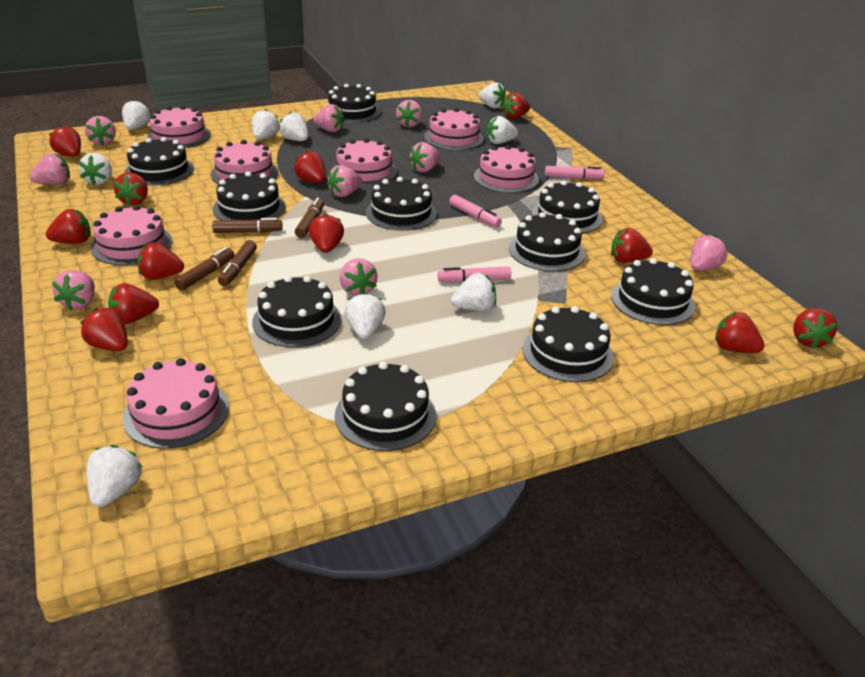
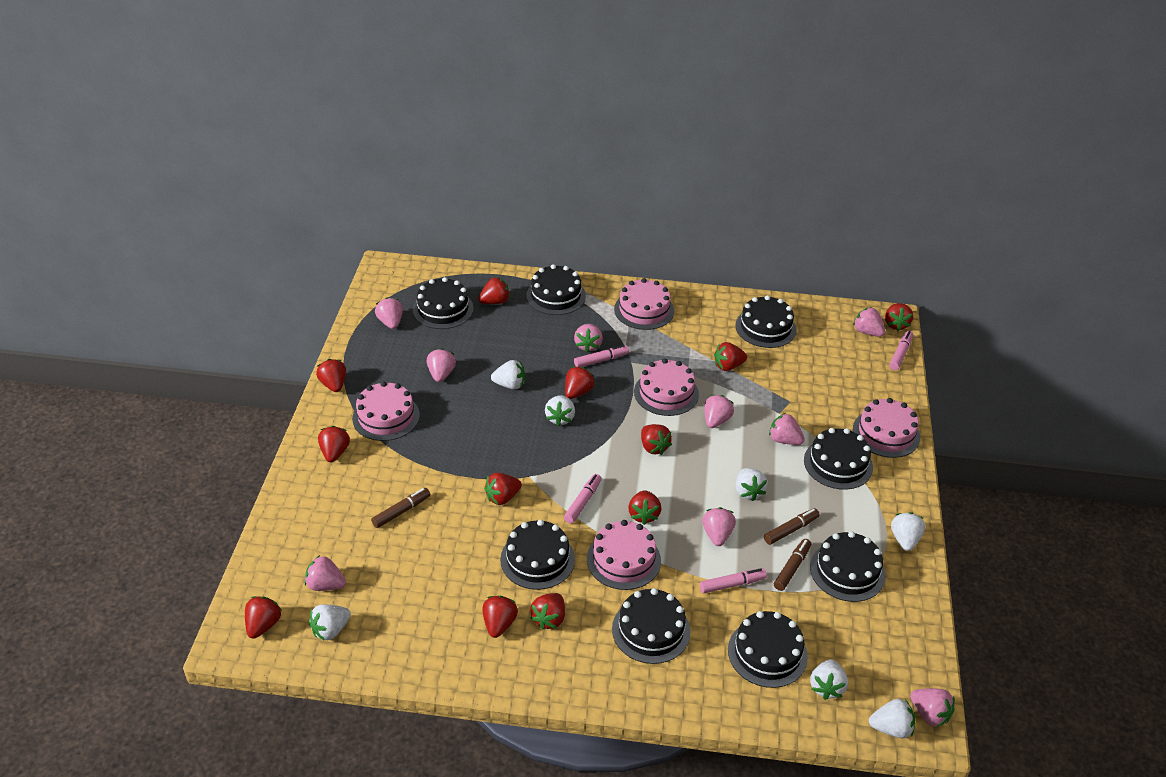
black cake: 10 -> 8
brown marker: 4 -> 3
pink cake: 7 -> 5
pink marker: 3 -> 4
white strawberry: 9 -> 7

